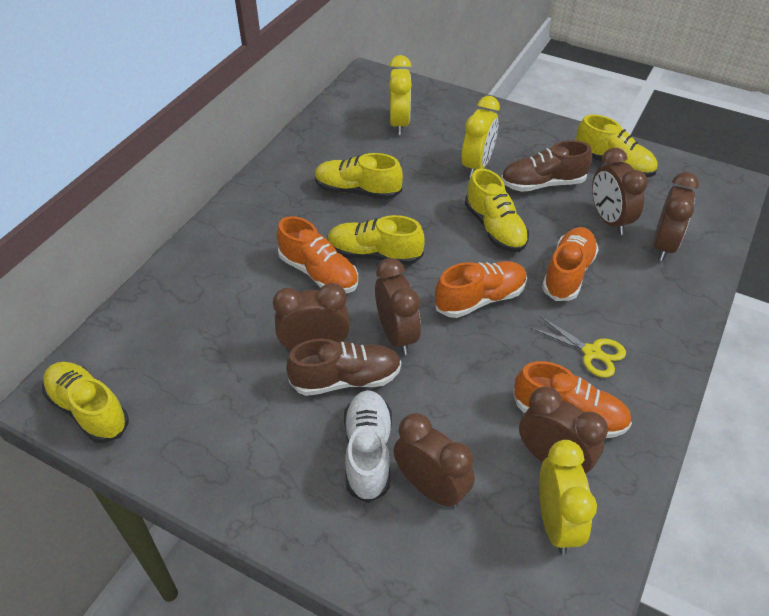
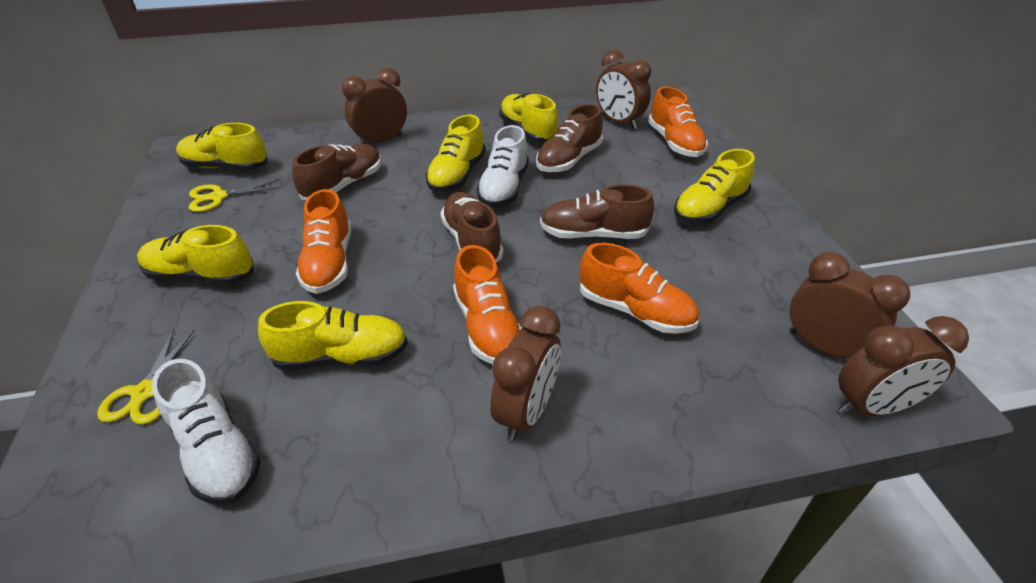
brown clock: 6 -> 5
brown shoe: 2 -> 4
white shoe: 1 -> 2
yellow clock: 3 -> 0
yellow scissors: 1 -> 2
yellow shoe: 5 -> 6

